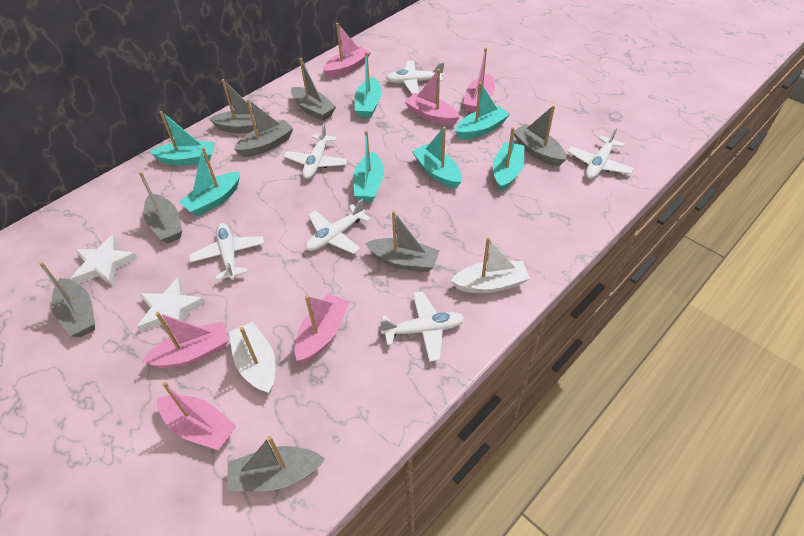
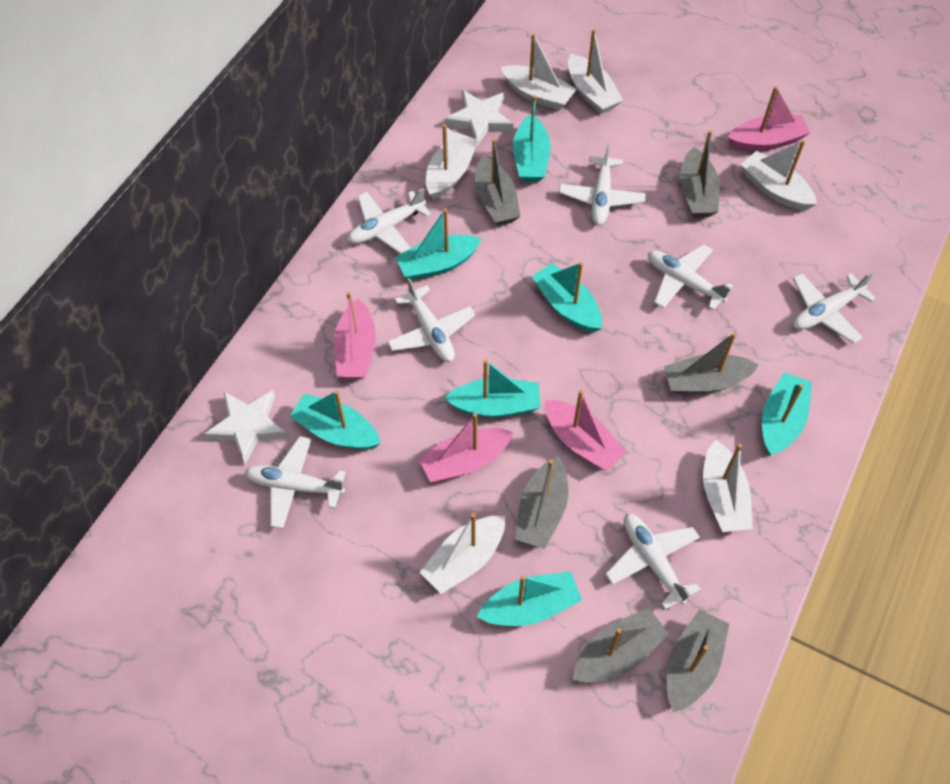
grey boat: 8 -> 6
pink boat: 6 -> 4
white boat: 2 -> 6
white plane: 6 -> 7

